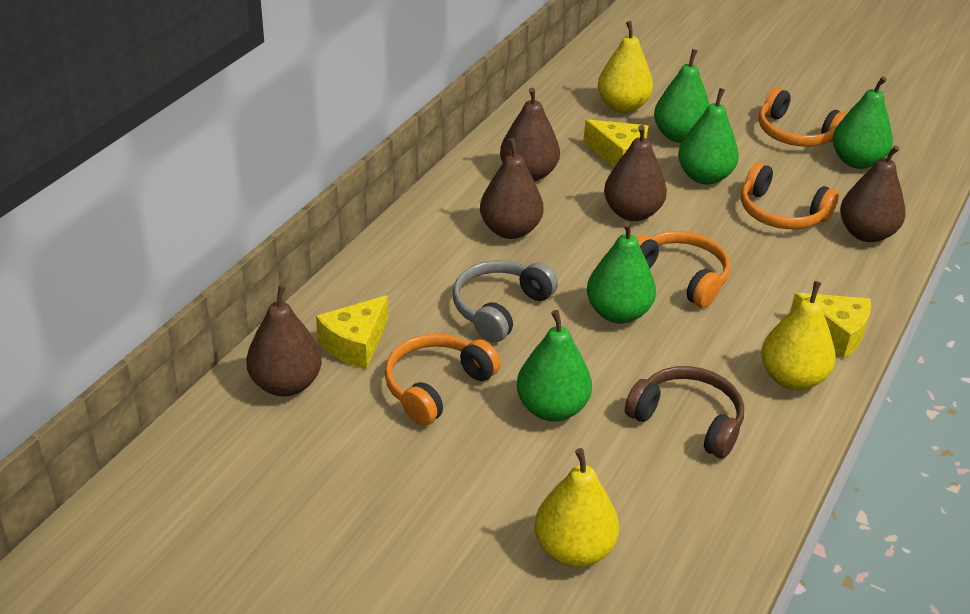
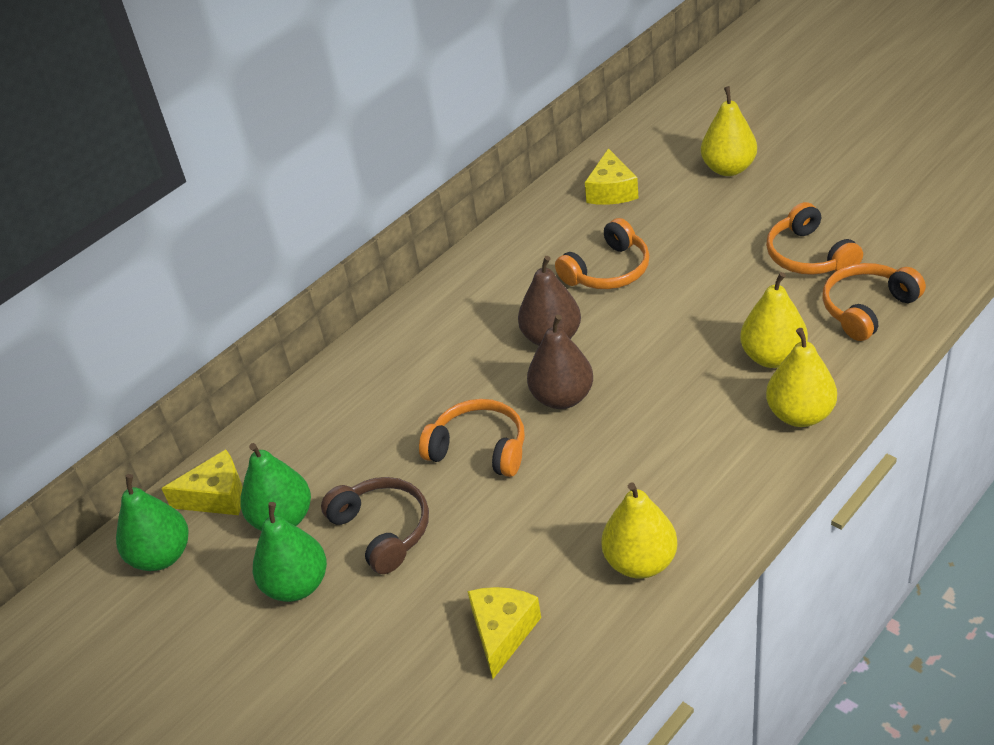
brown pear: 5 -> 2
green pear: 5 -> 3
grey headphones: 1 -> 0
yellow pear: 3 -> 4

